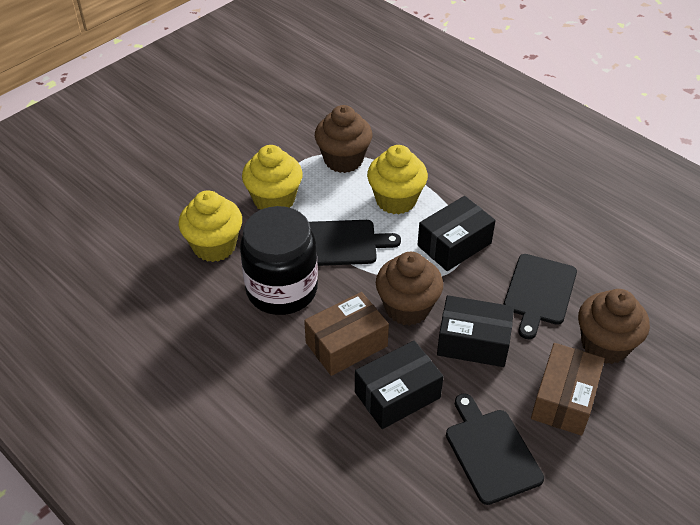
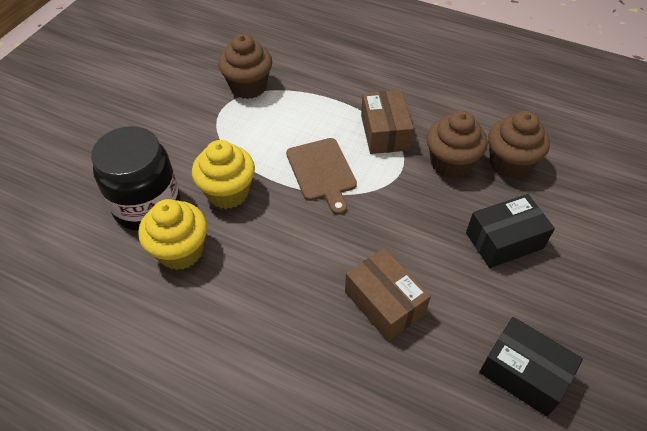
black box: 3 -> 2
black cutting board: 3 -> 0
brown cutting board: 0 -> 1
yellow cupcake: 3 -> 2

